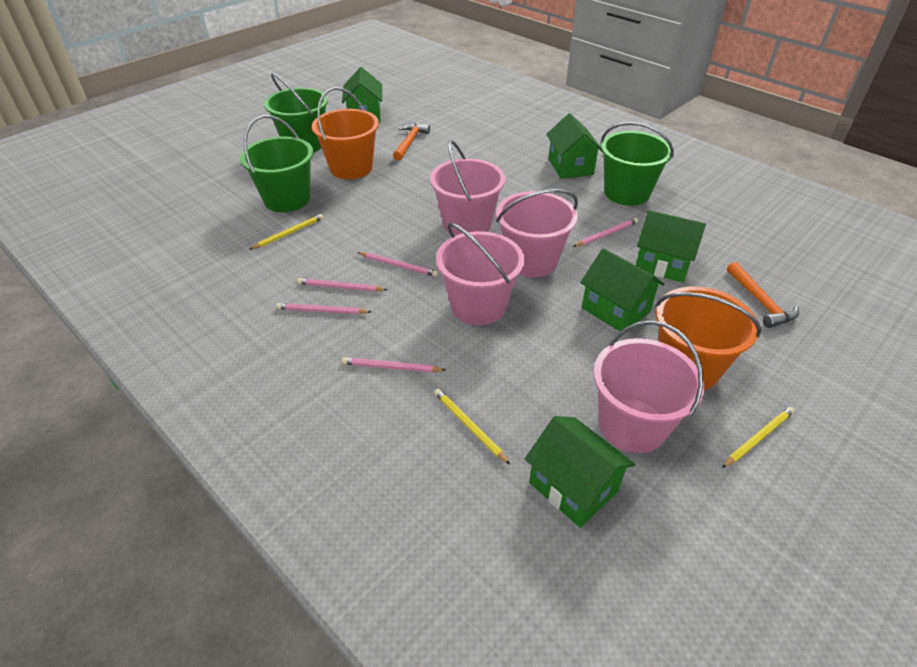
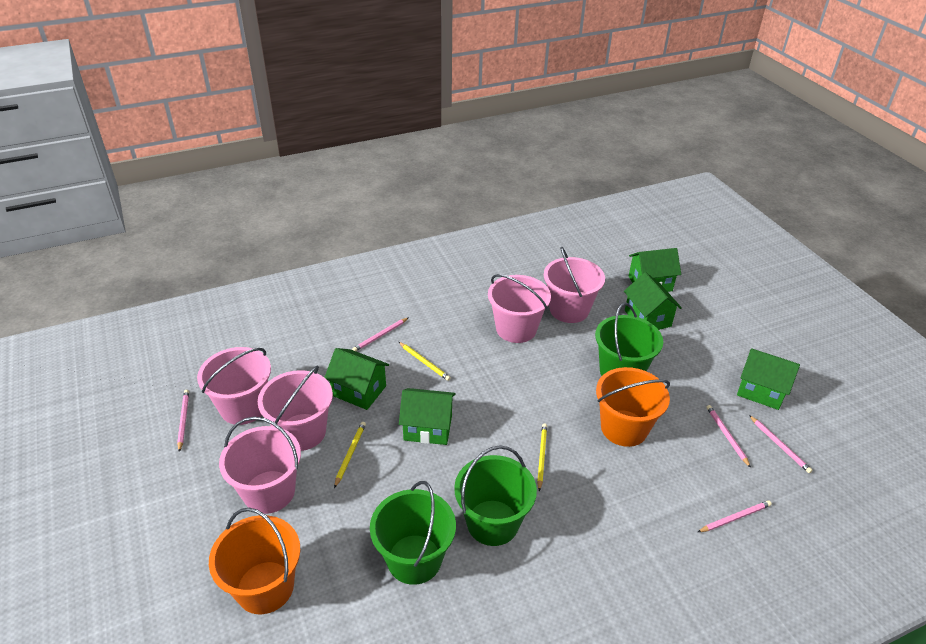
orange hammer: 2 -> 0
pink bucket: 4 -> 5

